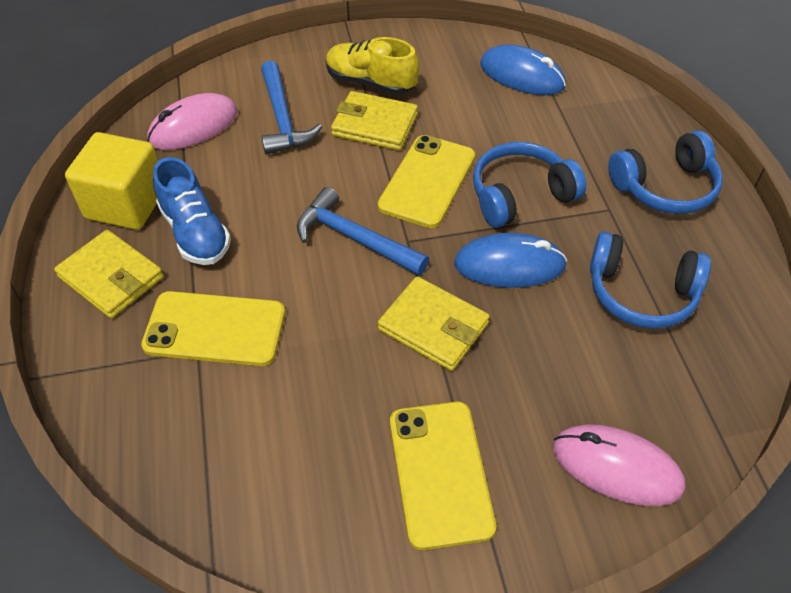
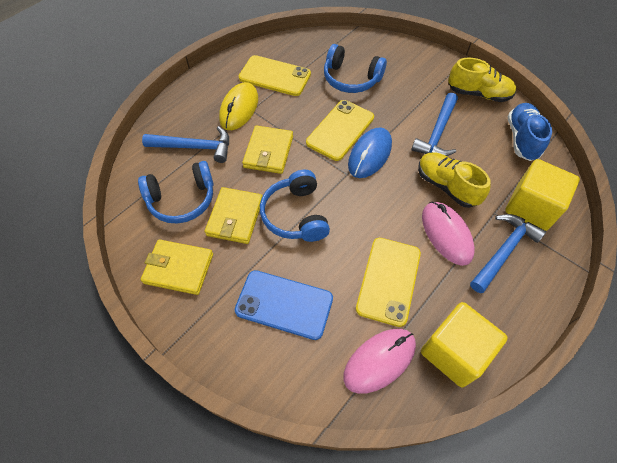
blue hammer: 2 -> 3
blue mouse: 2 -> 1
blue phone: 0 -> 1
yellow cube: 1 -> 2
yellow mouse: 0 -> 1
yellow shoe: 1 -> 2

